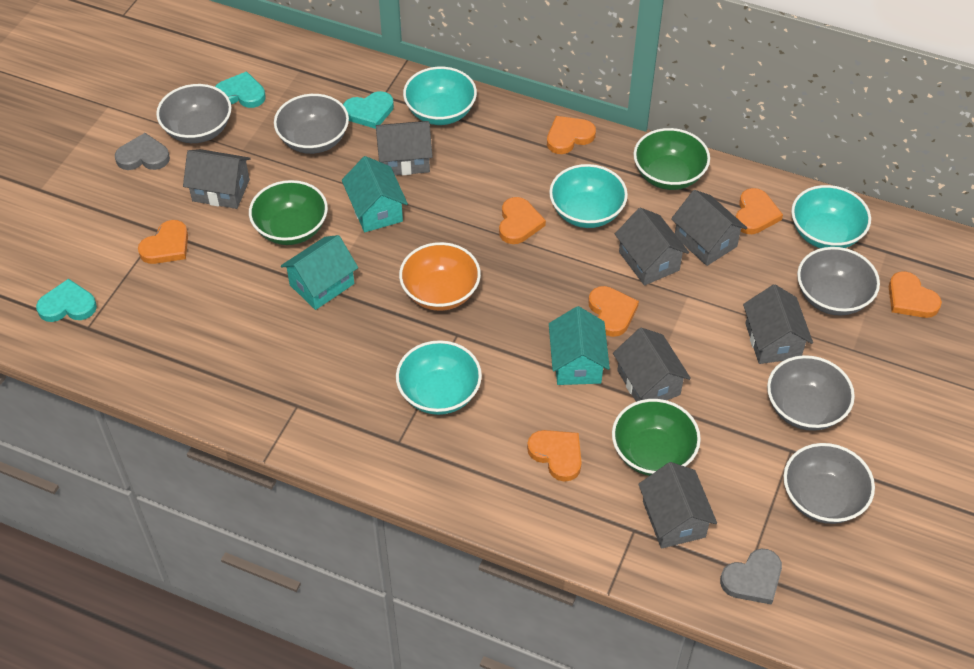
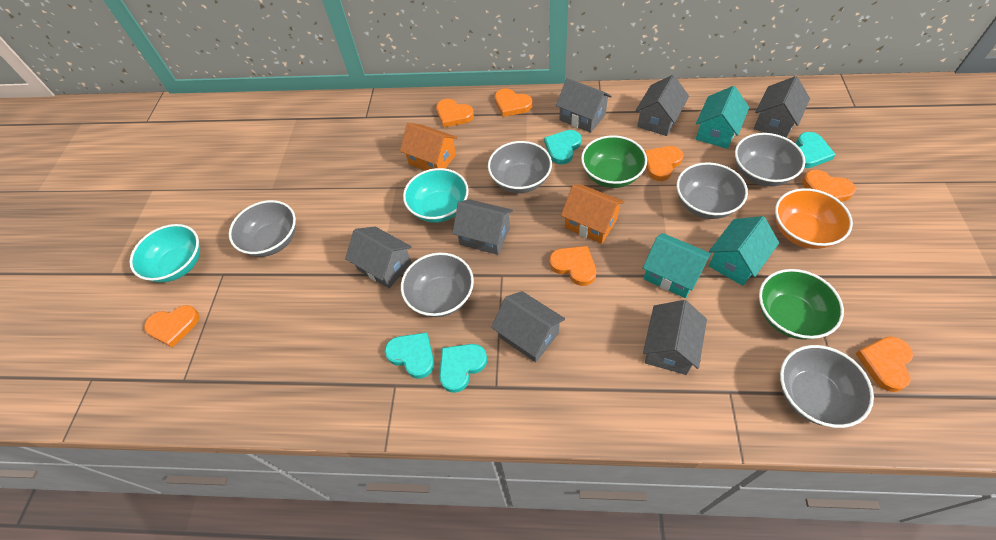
green bowl: 3 -> 2
grey bowl: 5 -> 6
grey heart: 2 -> 0
orange house: 0 -> 2
turquoise bowl: 4 -> 2
turquoise heart: 3 -> 4

